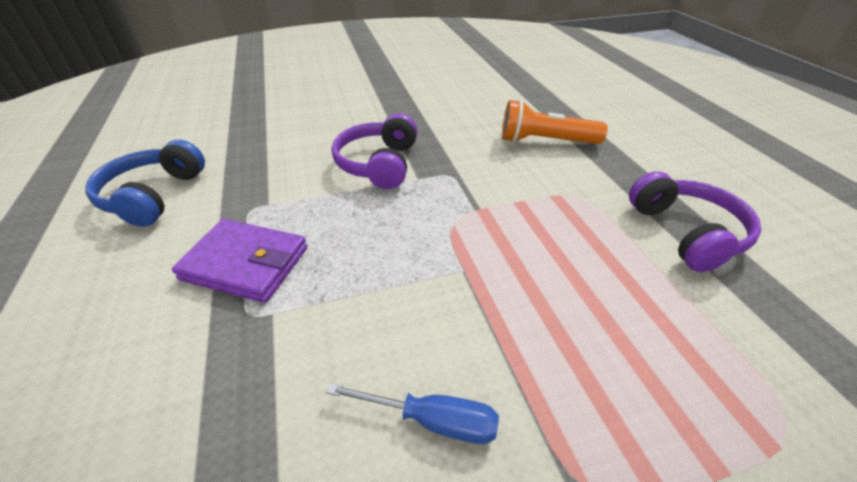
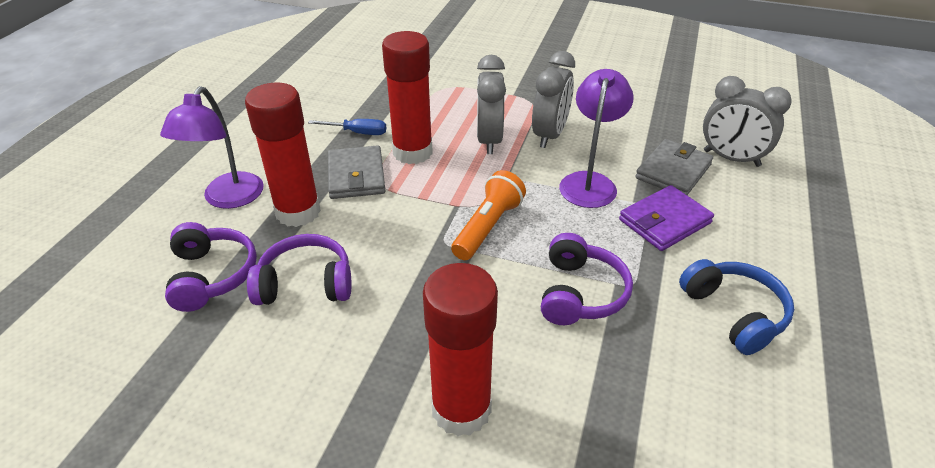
grey clock: 0 -> 3
grey wallet: 0 -> 2
purple headphones: 2 -> 3
purple lamp: 0 -> 2
red glue stick: 0 -> 3

